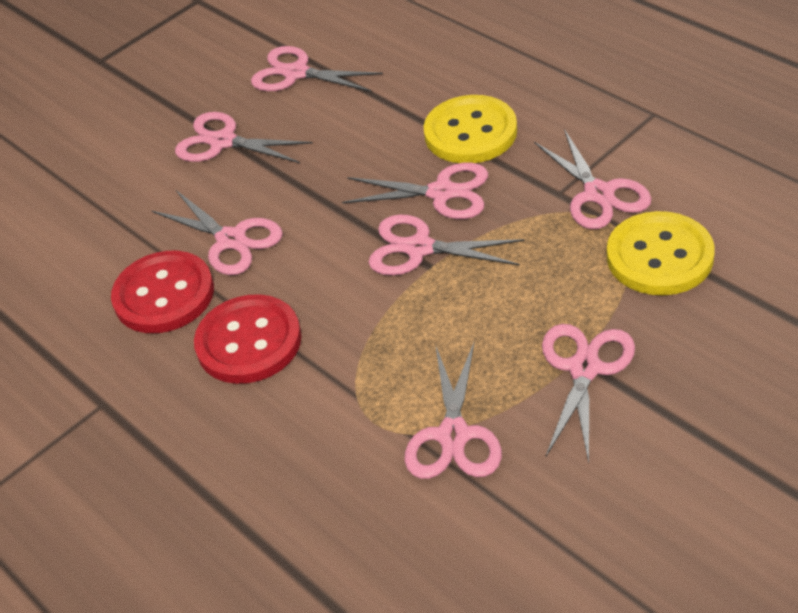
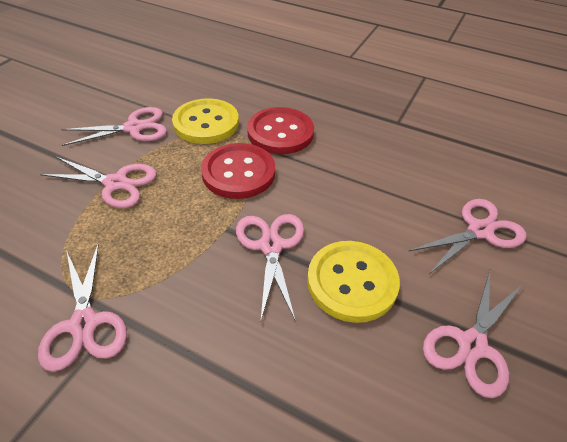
pink scissors: 8 -> 6

